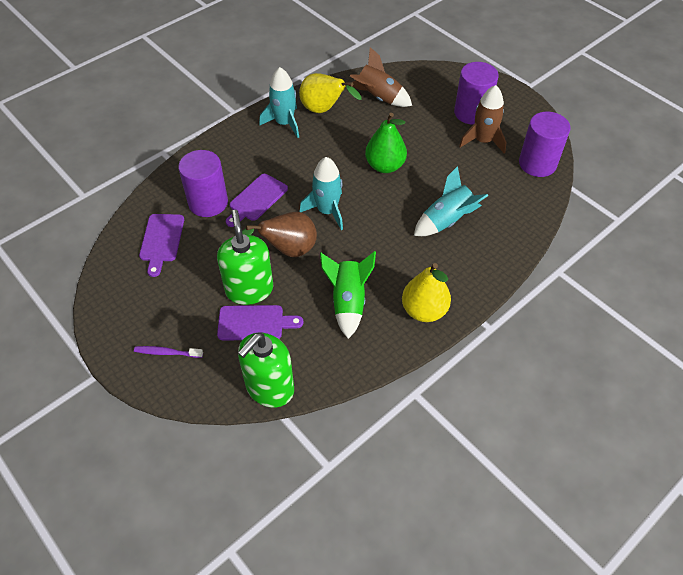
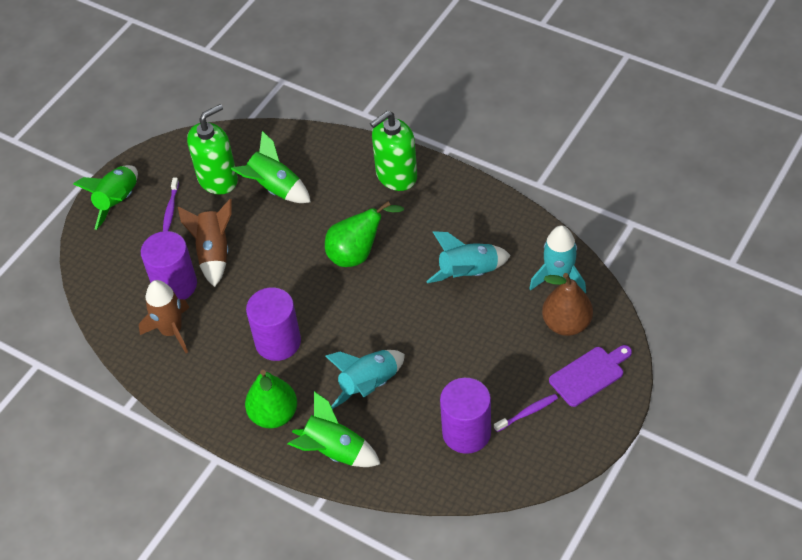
green pear: 1 -> 2
green rocket: 1 -> 3
purple cutting board: 3 -> 1
purple toothbrush: 1 -> 2
yellow pear: 2 -> 0

